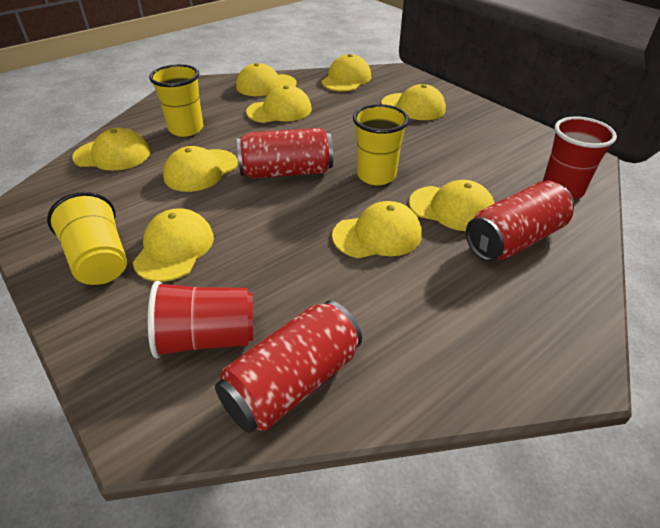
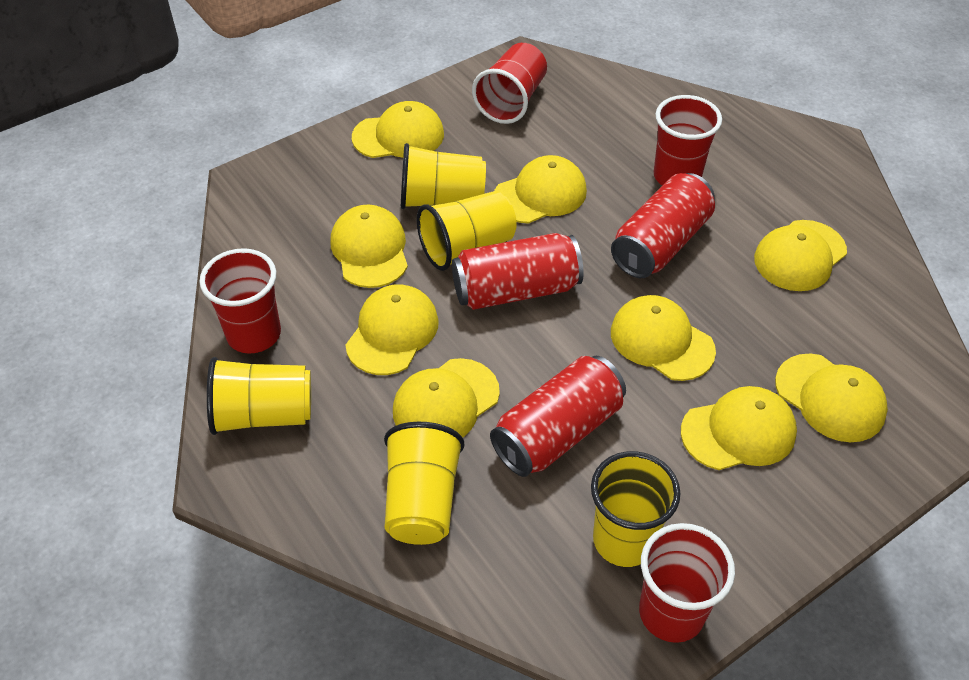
red cup: 2 -> 4
yellow cup: 3 -> 5

